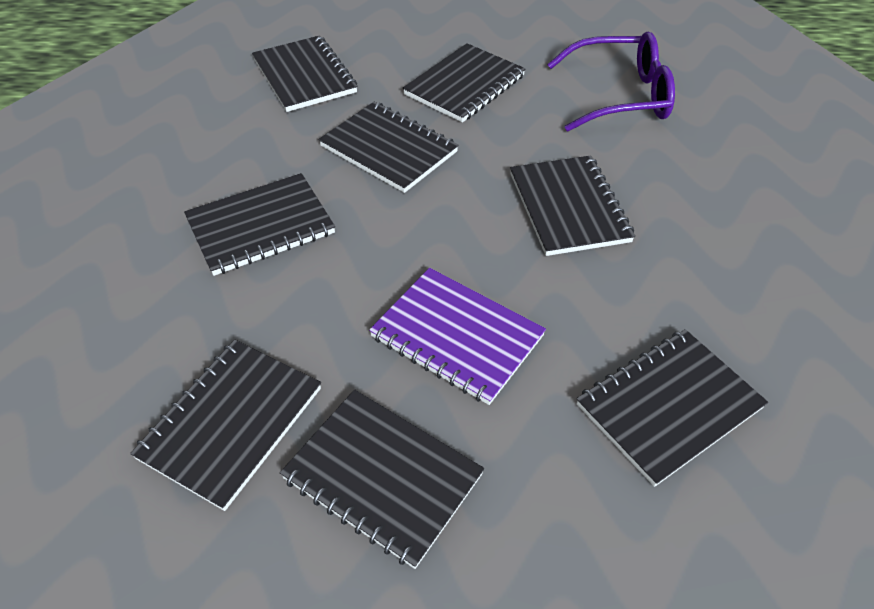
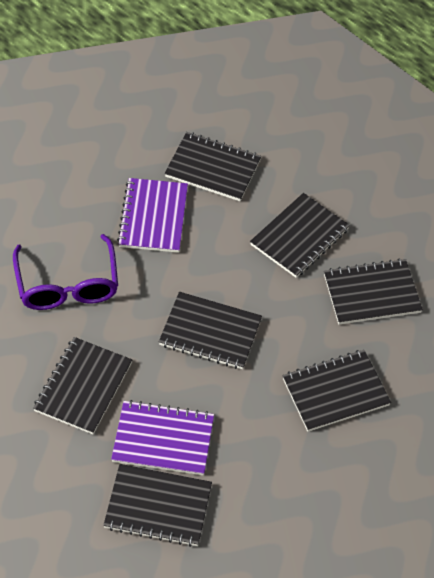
black notebook: 8 -> 7
purple notebook: 1 -> 2

